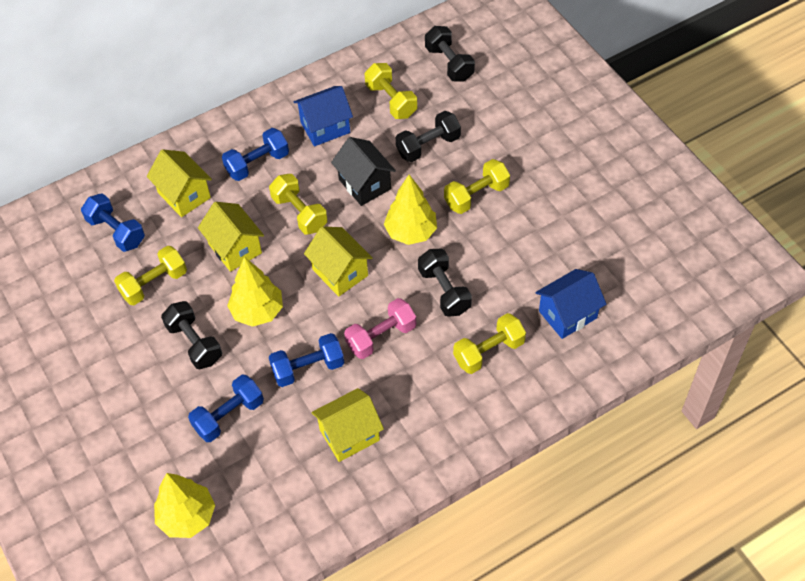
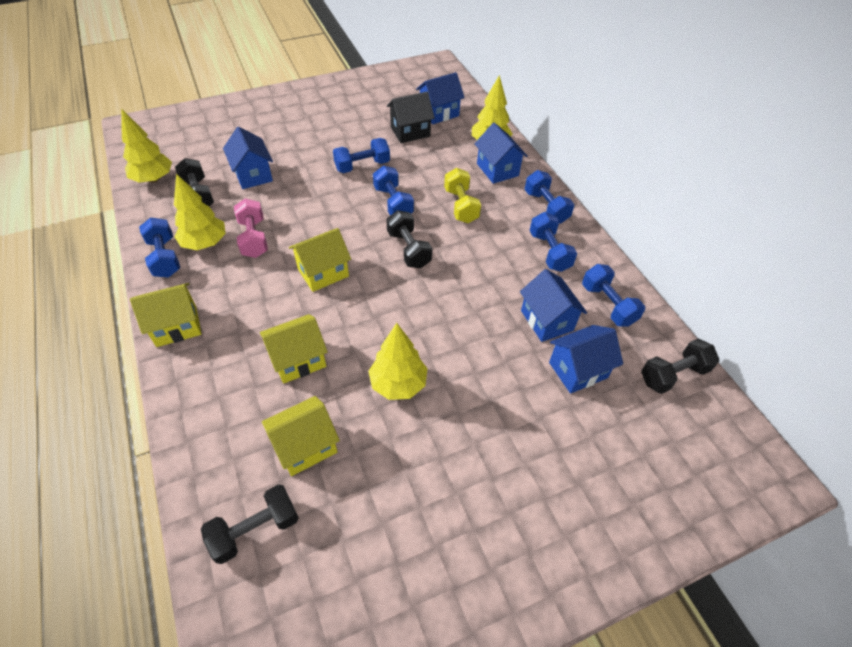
blue dumbbell: 4 -> 6
blue house: 2 -> 5
yellow dumbbell: 5 -> 1
yellow tree: 3 -> 4

